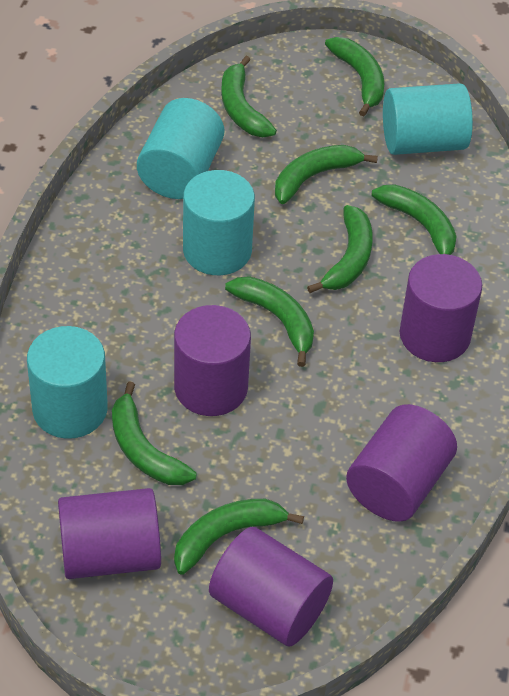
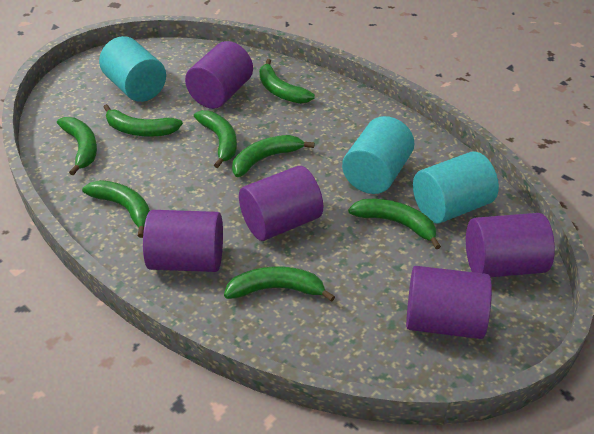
turquoise cylinder: 4 -> 3

